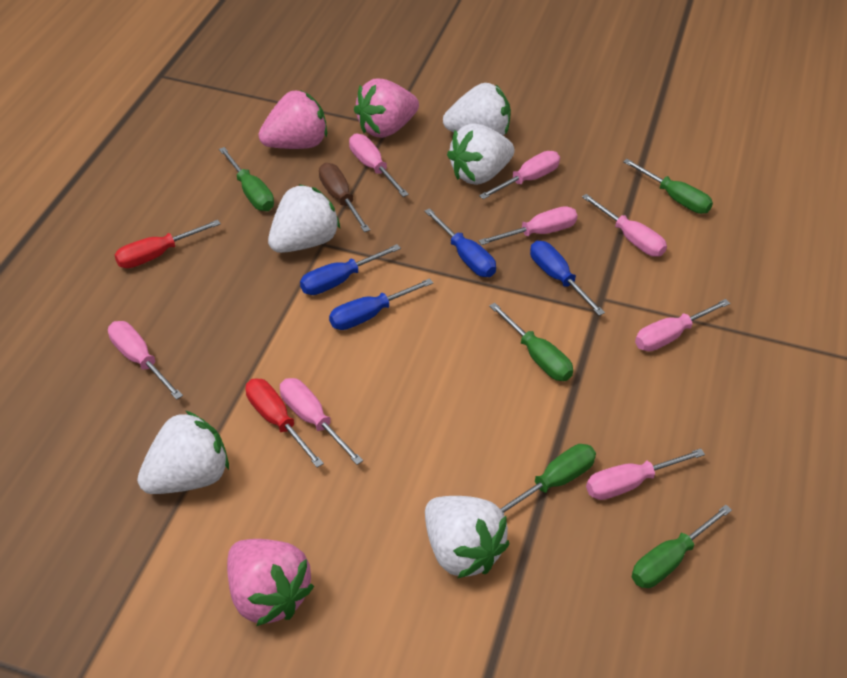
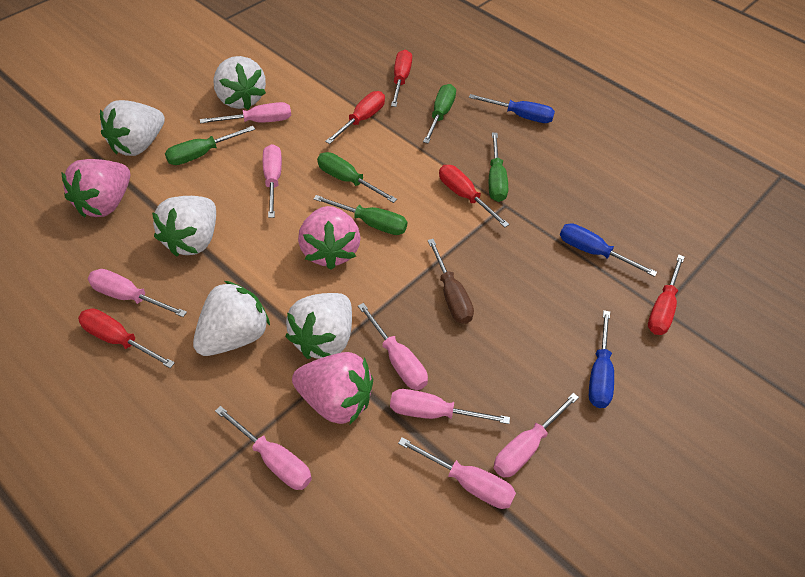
blue screwdriver: 4 -> 3
red screwdriver: 2 -> 5

